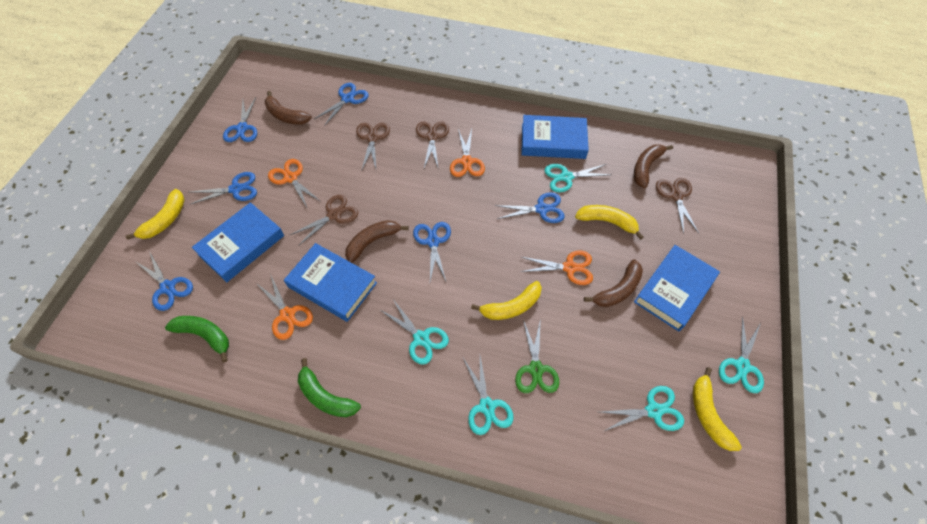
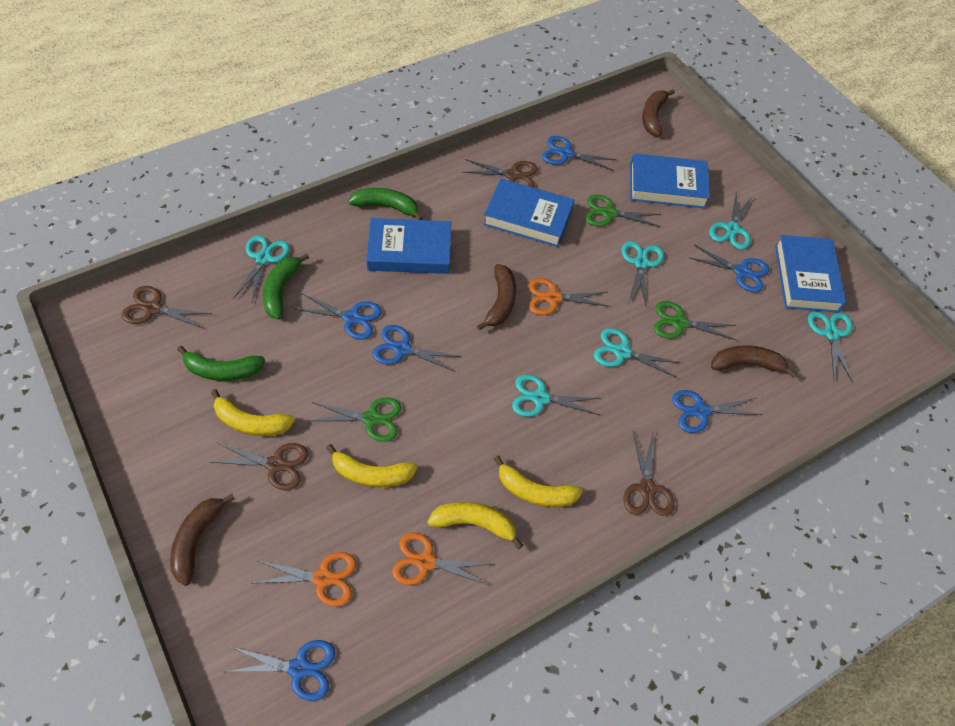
green banana: 2 -> 3
green scissors: 1 -> 3
orange scissors: 4 -> 3
turquoise scissors: 5 -> 6

